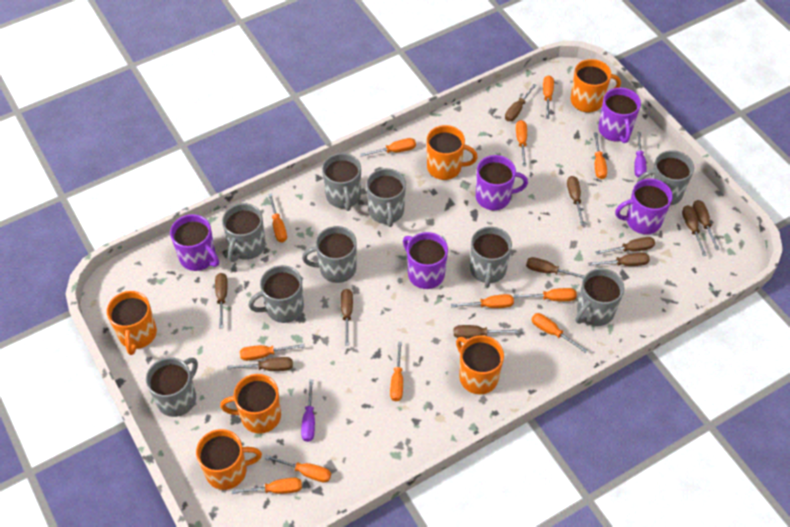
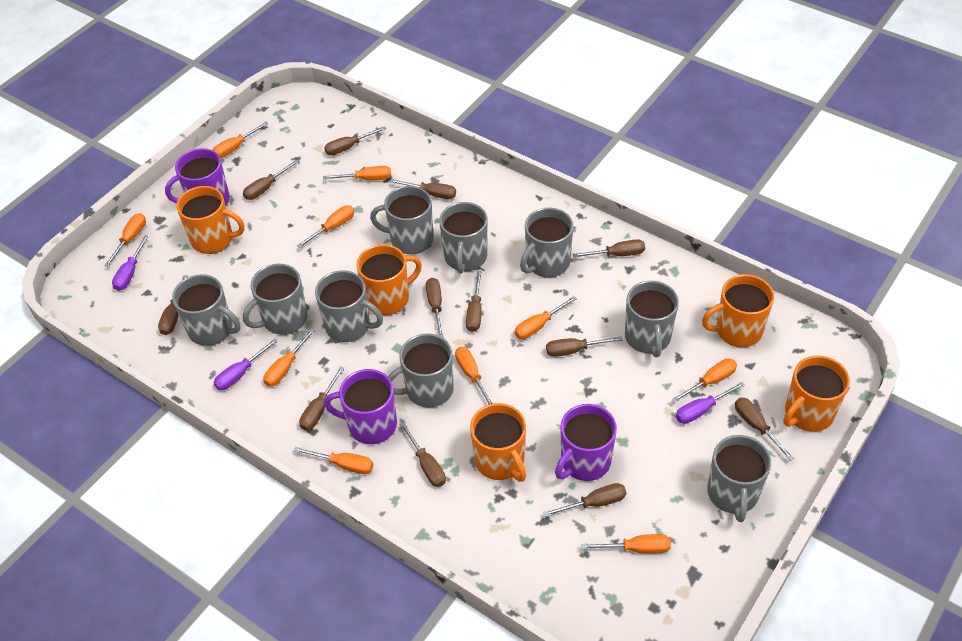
brown screwdriver: 11 -> 12
orange mug: 6 -> 5
orange screwdriver: 12 -> 10
purple mug: 5 -> 3
purple screwdriver: 2 -> 3

